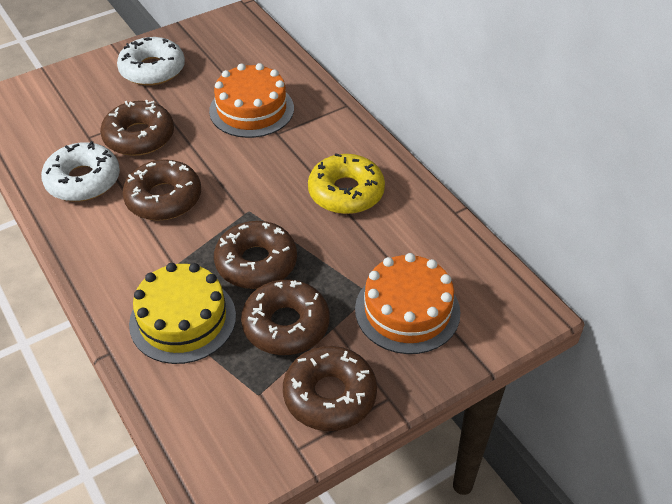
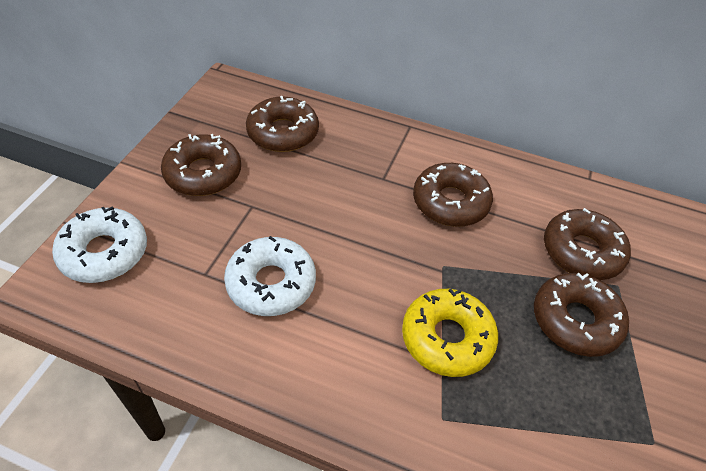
orange cake: 2 -> 0
yellow cake: 1 -> 0

